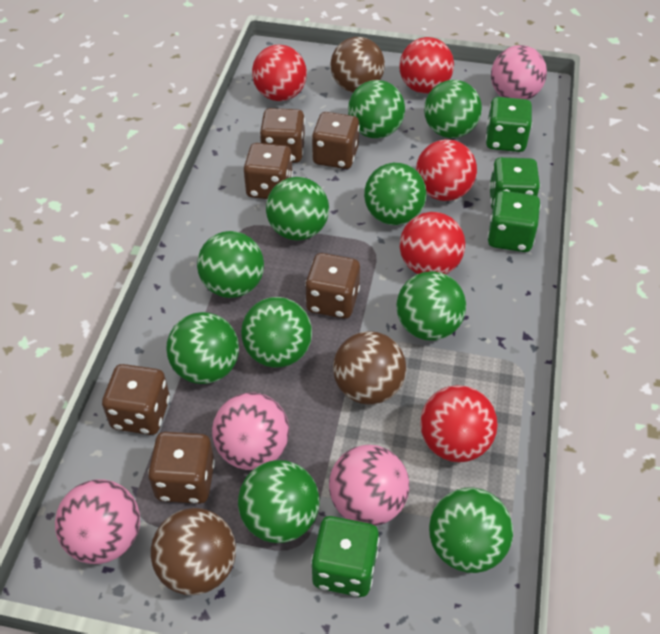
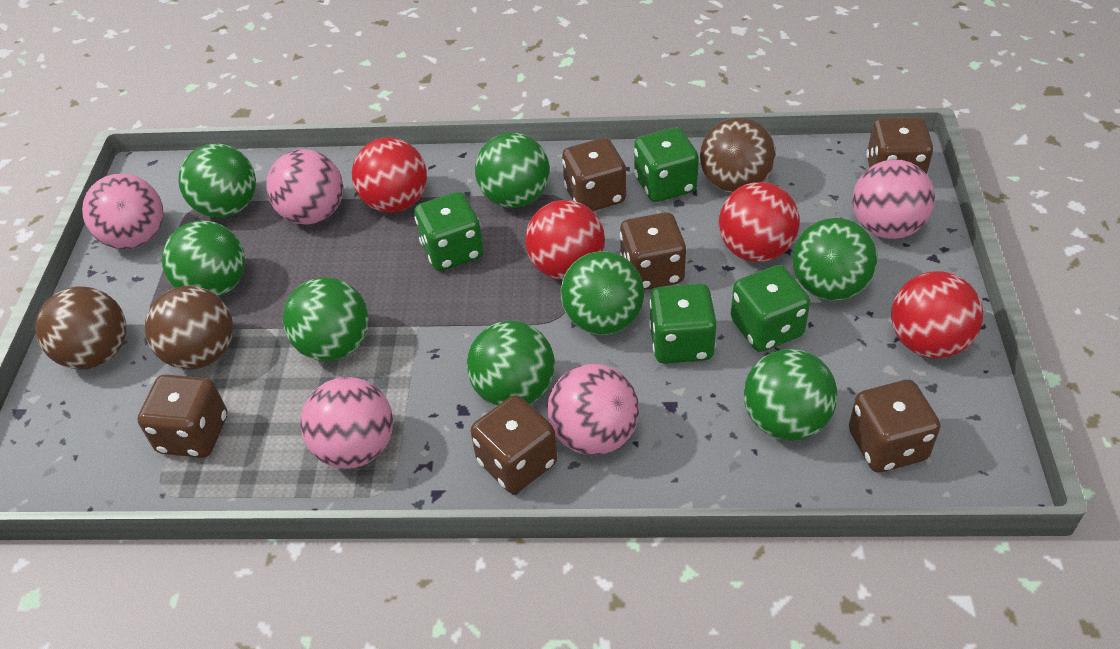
green ball: 10 -> 8
pink ball: 4 -> 5
red ball: 5 -> 4

